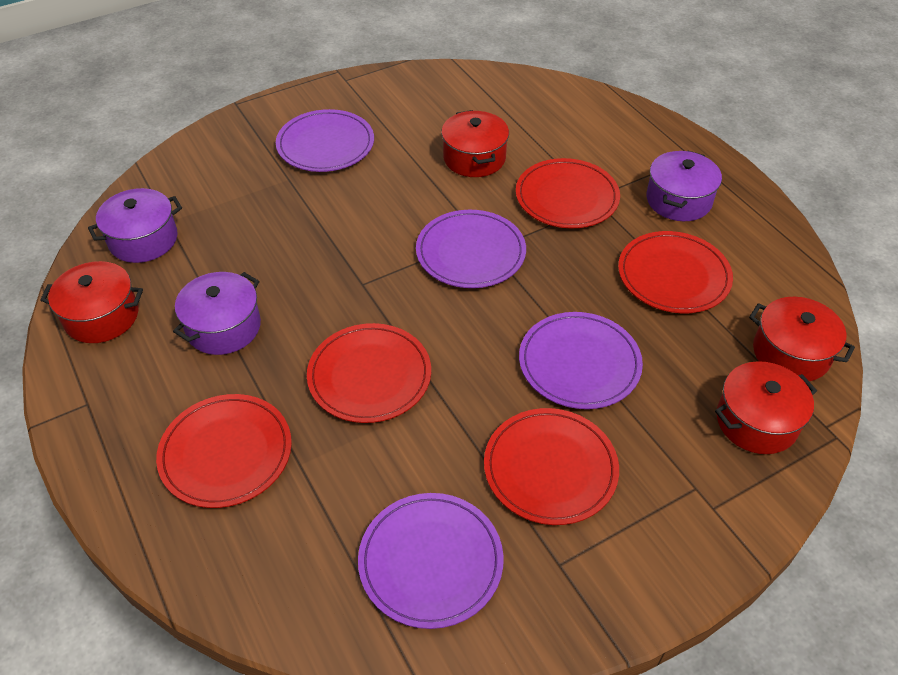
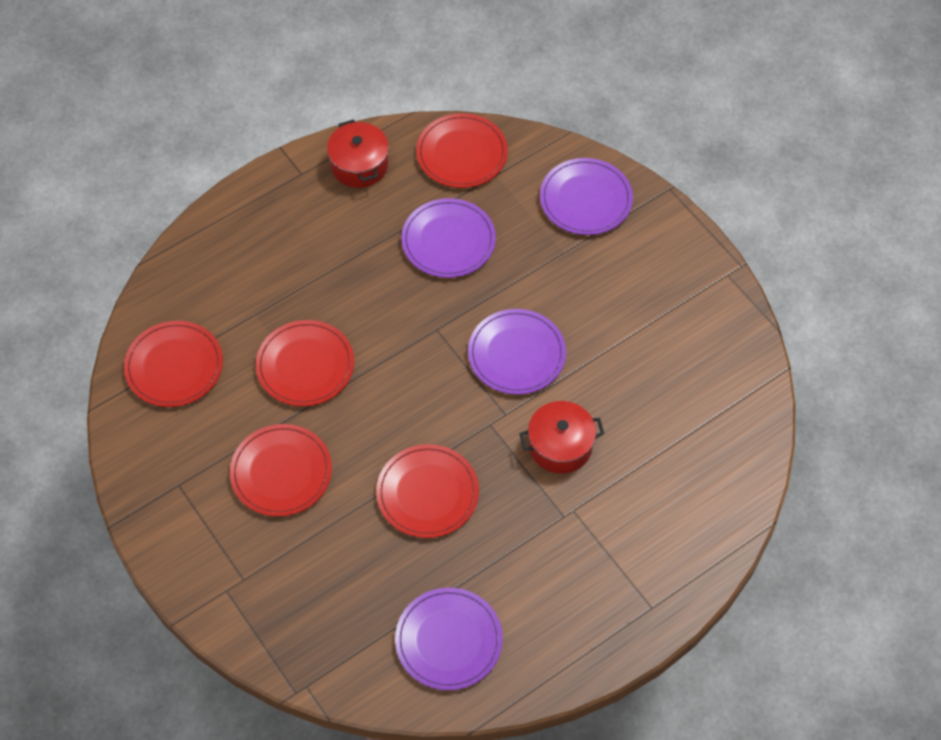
purple pot: 3 -> 0
red pot: 4 -> 2

